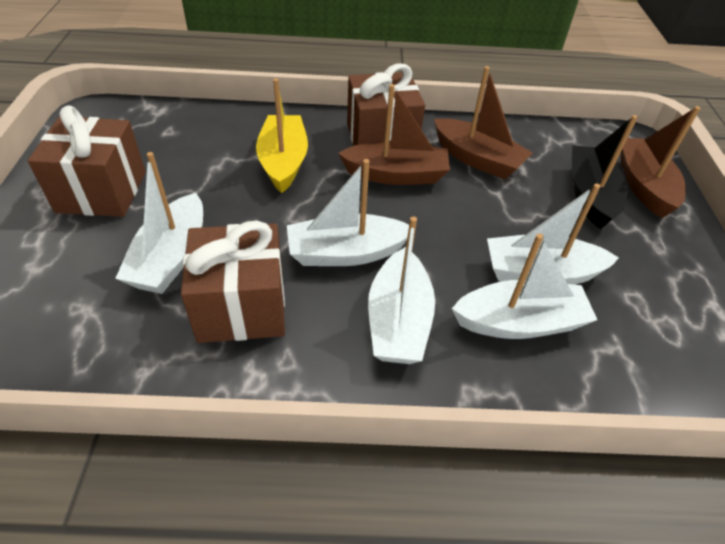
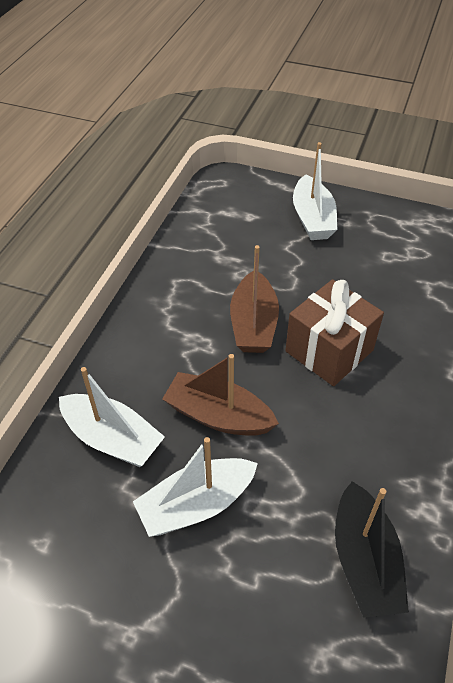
brown boat: 3 -> 2
brown gift: 3 -> 1
white boat: 5 -> 3
yellow boat: 1 -> 0

